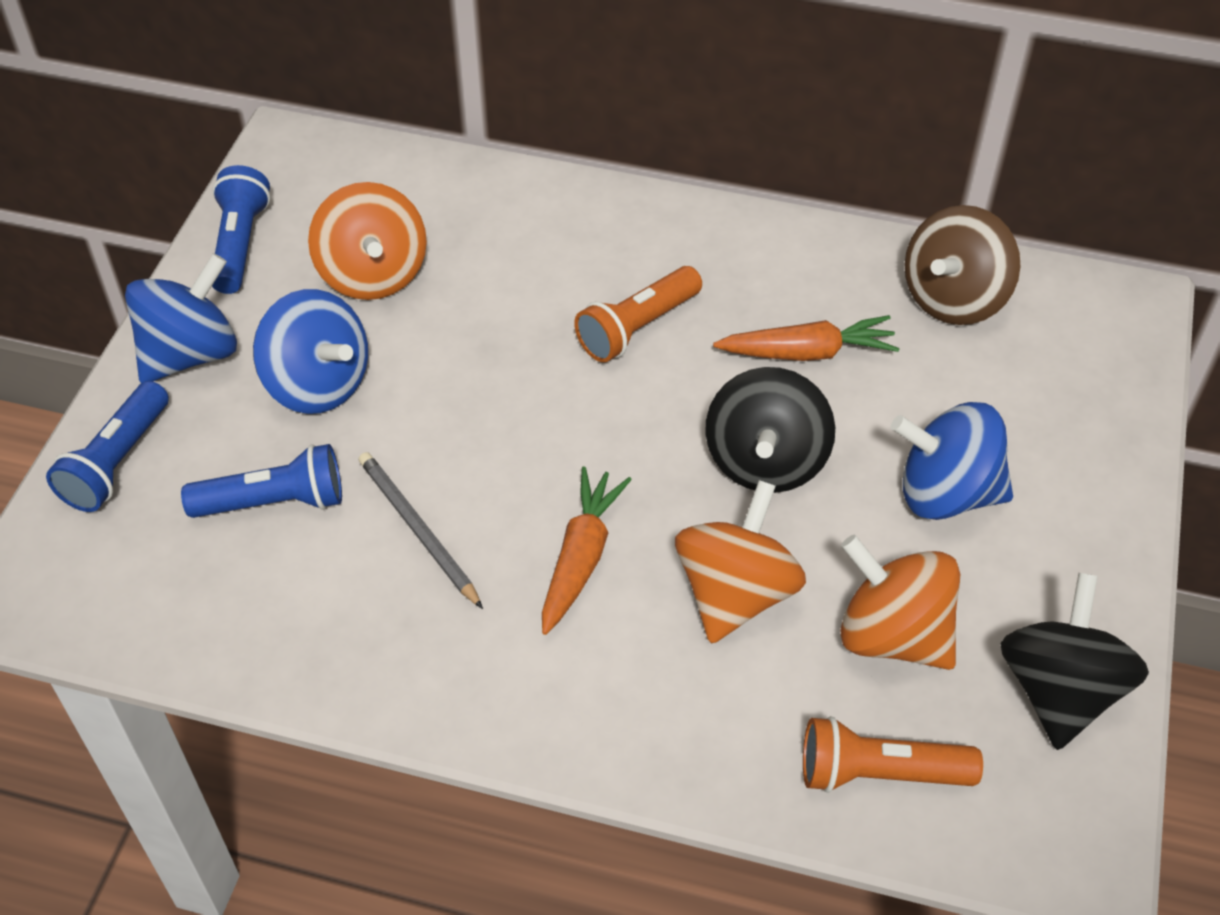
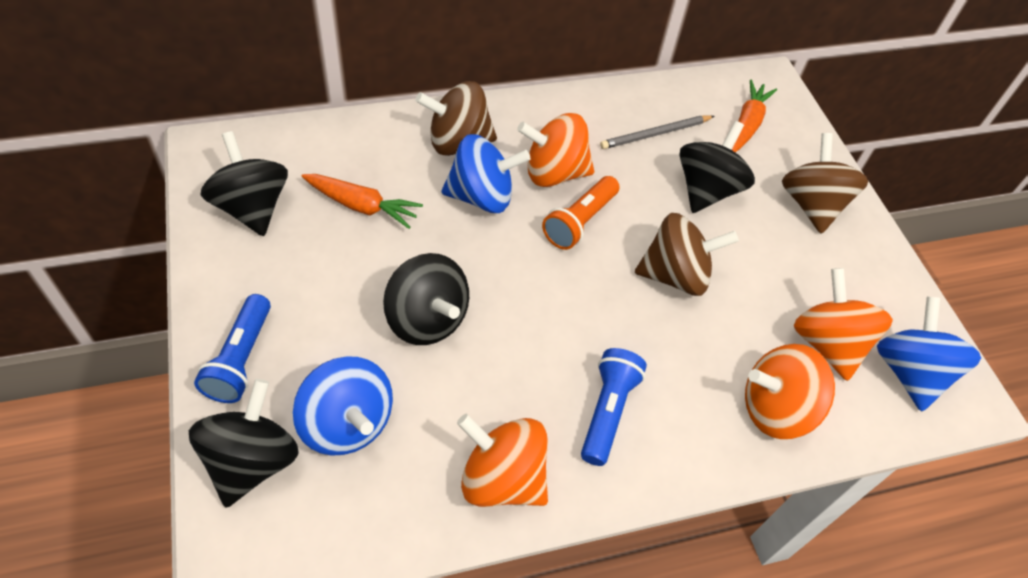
black spinning top: 2 -> 4
blue flashlight: 3 -> 2
brown spinning top: 1 -> 3
orange flashlight: 2 -> 1
orange spinning top: 3 -> 4

